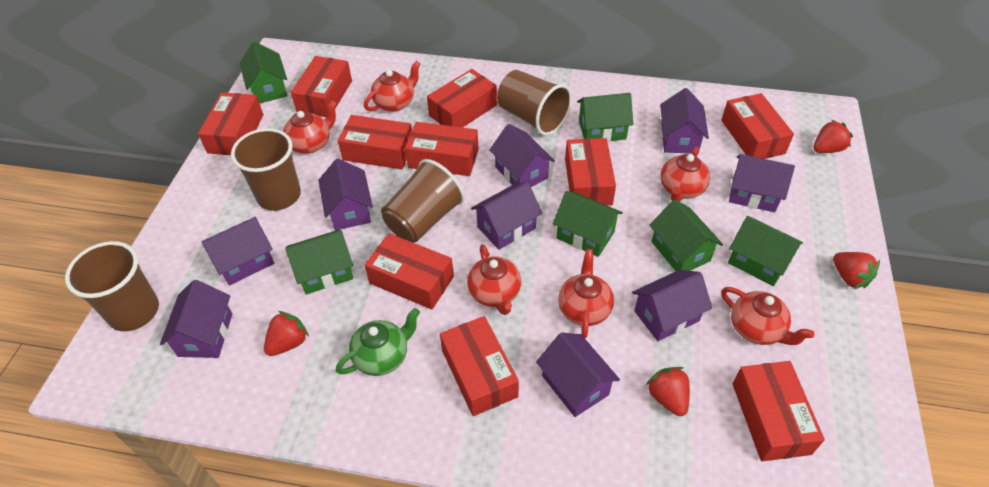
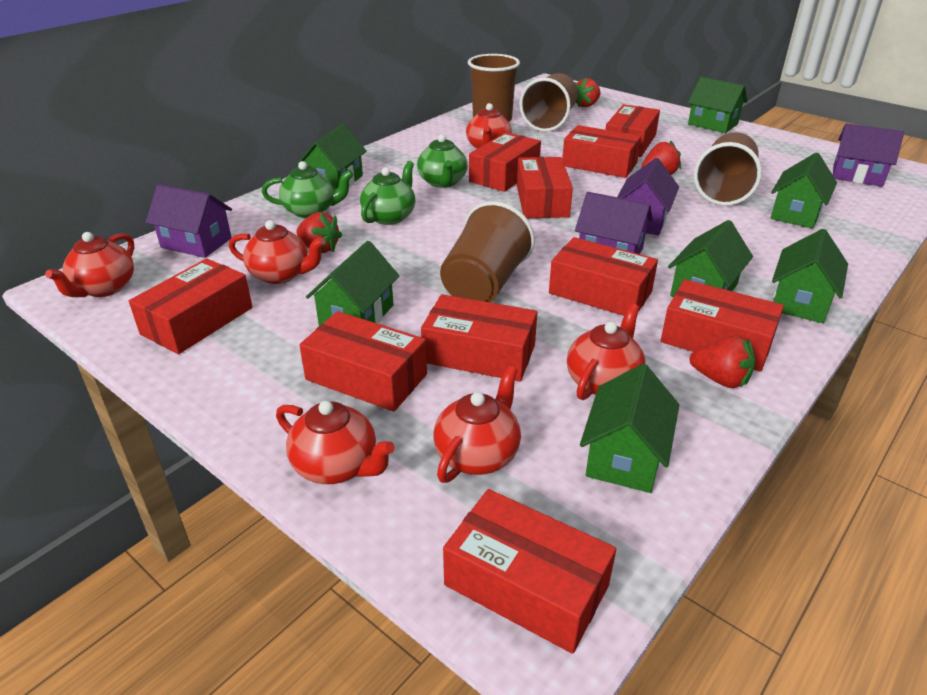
green house: 6 -> 7
green teapot: 1 -> 3
purple house: 9 -> 4

